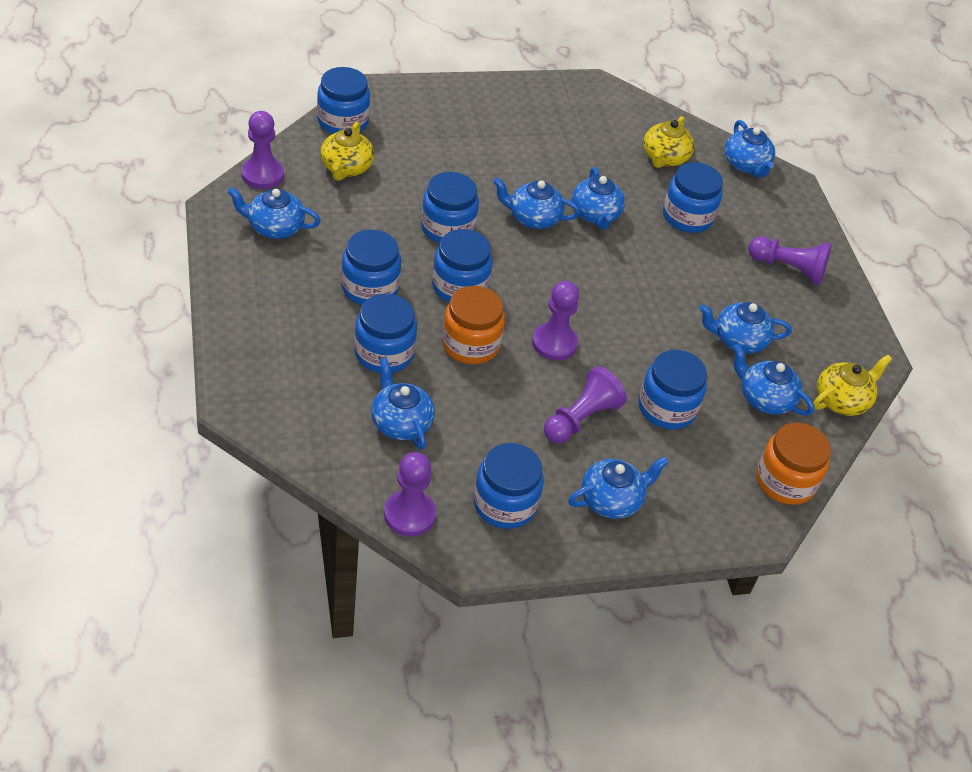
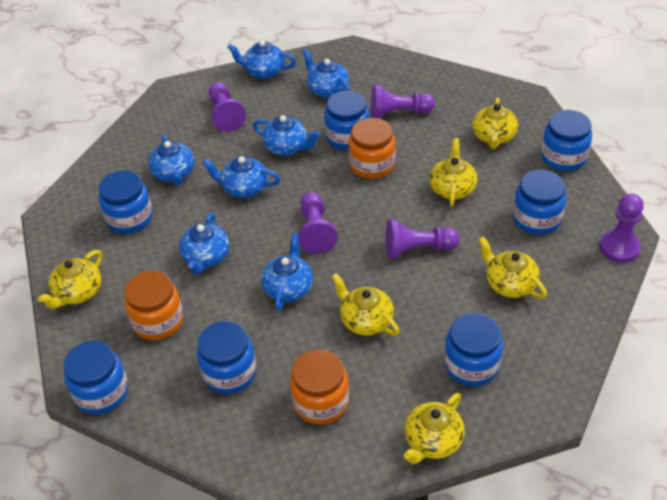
blue jar: 8 -> 7
blue teapot: 8 -> 7
orange jar: 2 -> 3
yellow teapot: 3 -> 6

